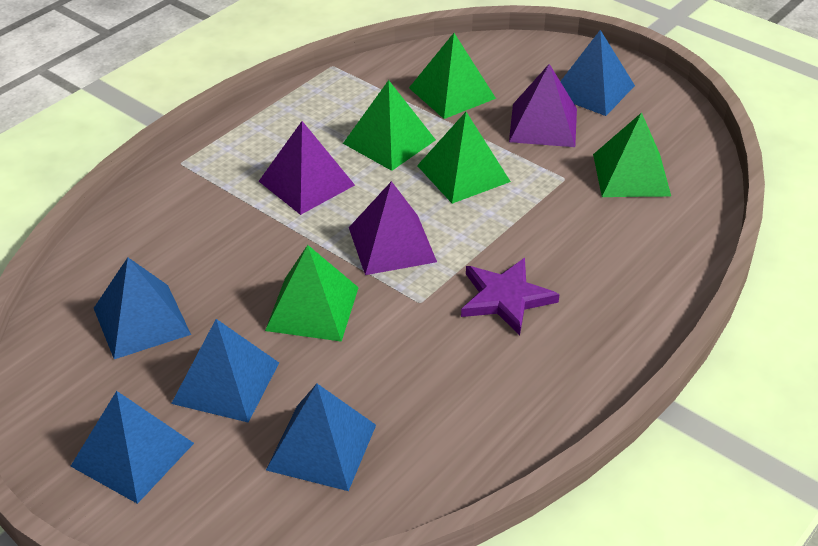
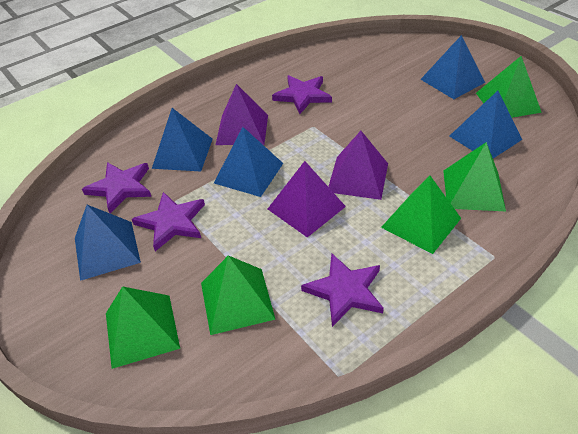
purple star: 1 -> 4

